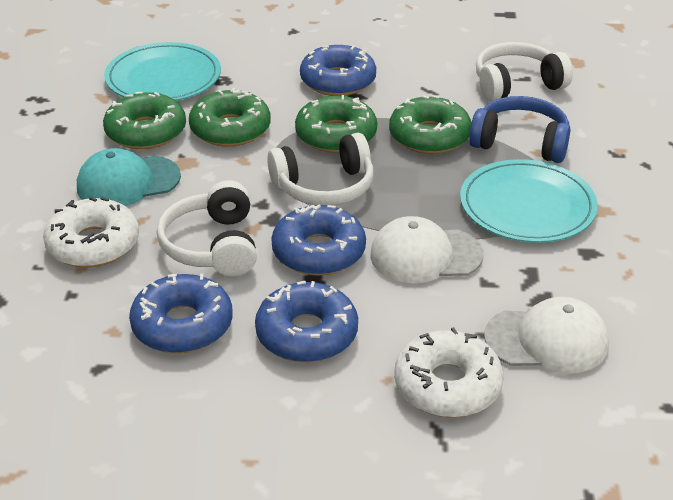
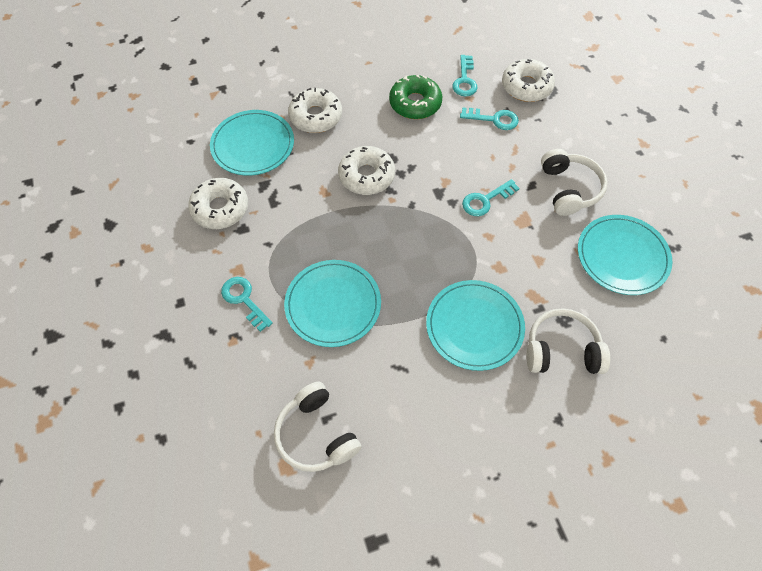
blue donut: 4 -> 0
blue headphones: 1 -> 0
green donut: 4 -> 1
turquoise cap: 1 -> 0
turquoise key: 0 -> 4
turquoise plate: 2 -> 4
white cap: 2 -> 0
white donut: 2 -> 4

